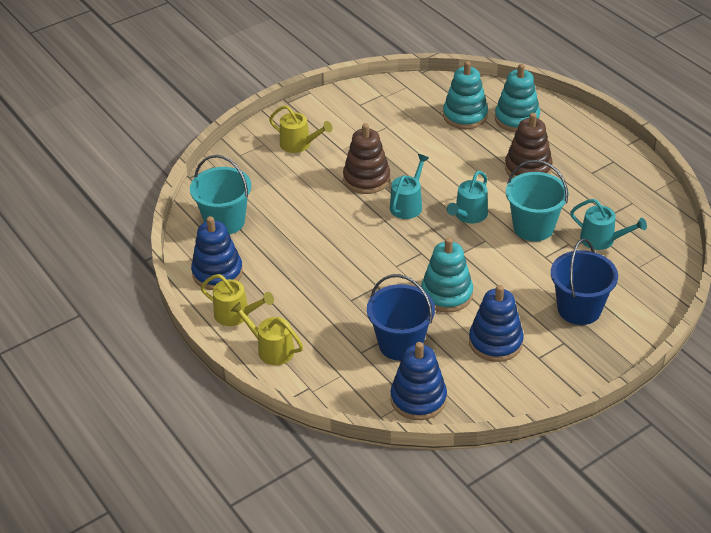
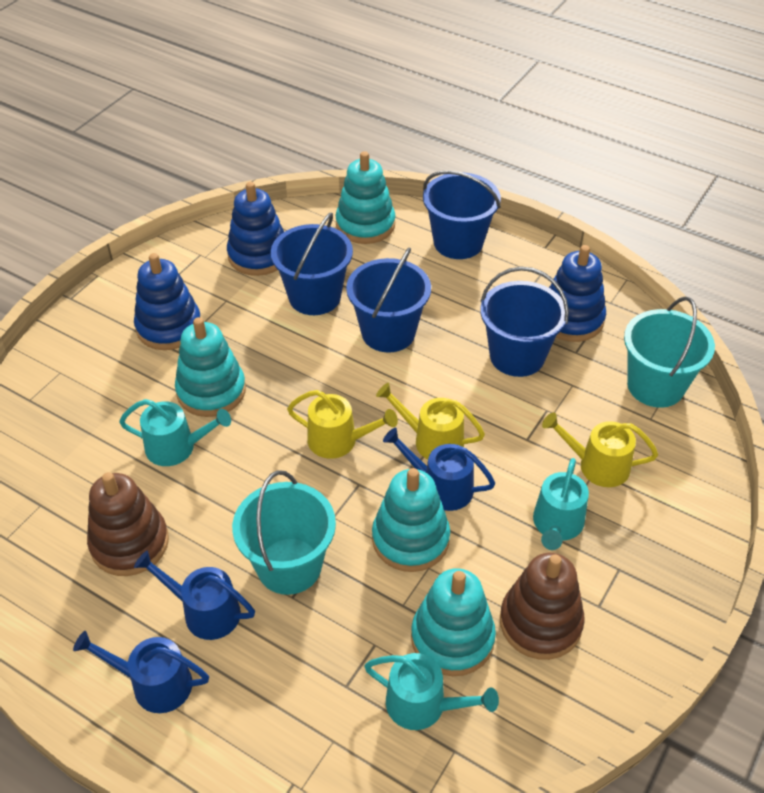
blue bucket: 2 -> 4
blue watering can: 0 -> 3
turquoise stacking toy: 3 -> 4

